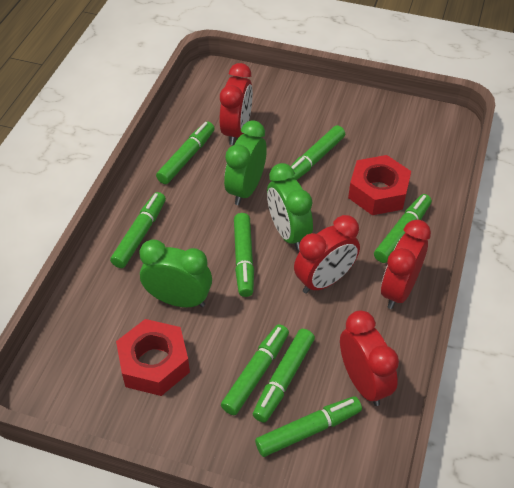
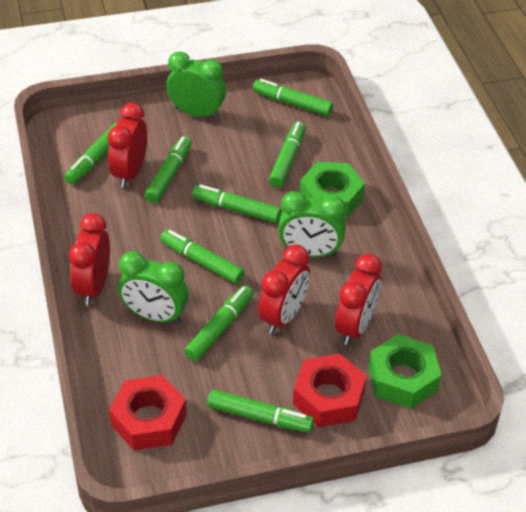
green nut: 0 -> 2

